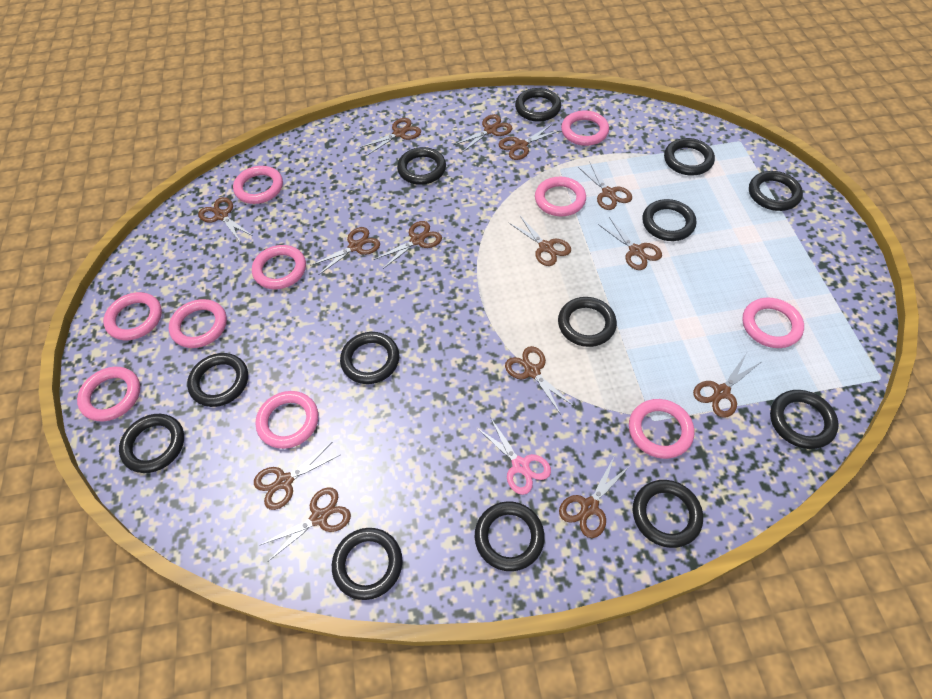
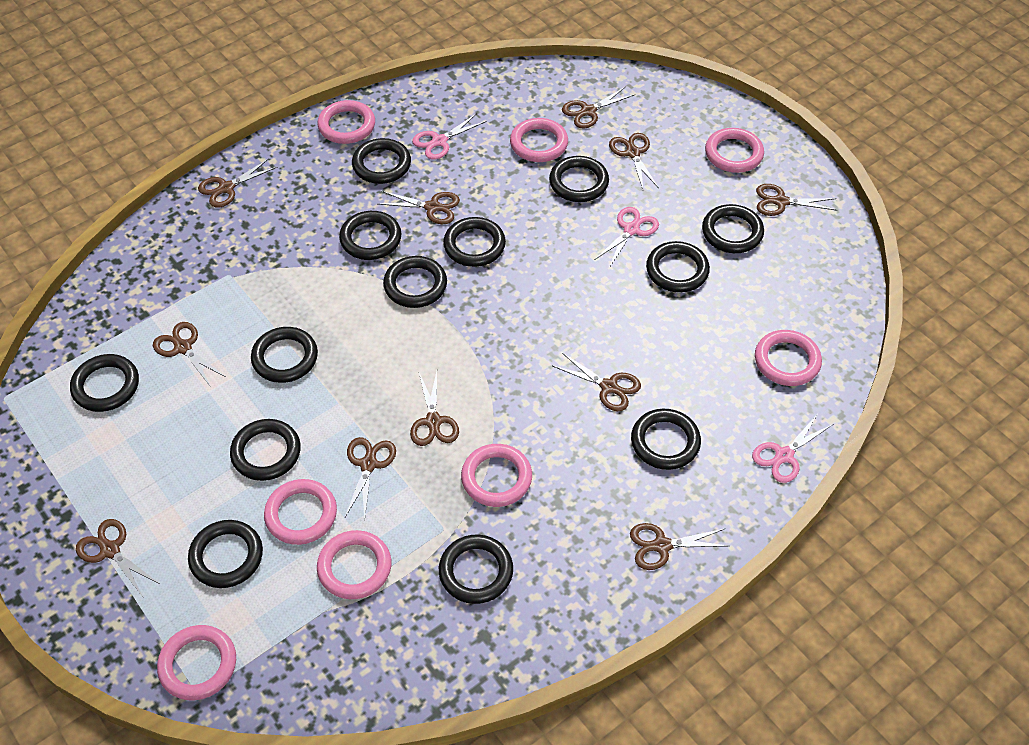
brown scissors: 14 -> 11
pink ring: 10 -> 8
pink scissors: 1 -> 3

